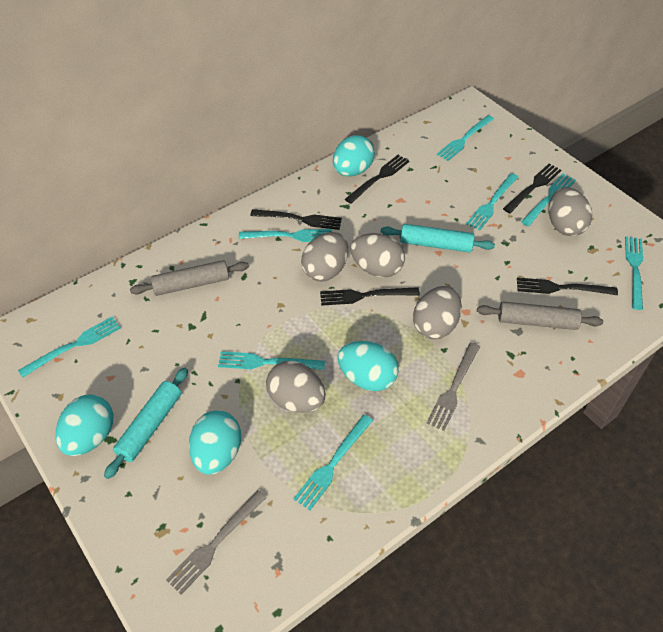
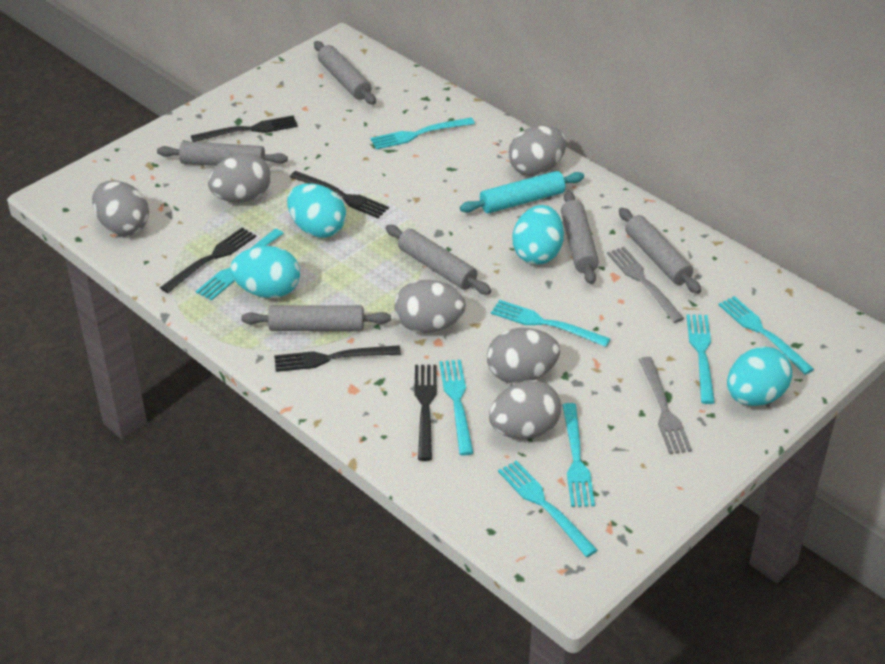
grey egg: 5 -> 6
grey rolling pin: 2 -> 6
turquoise rolling pin: 2 -> 1

